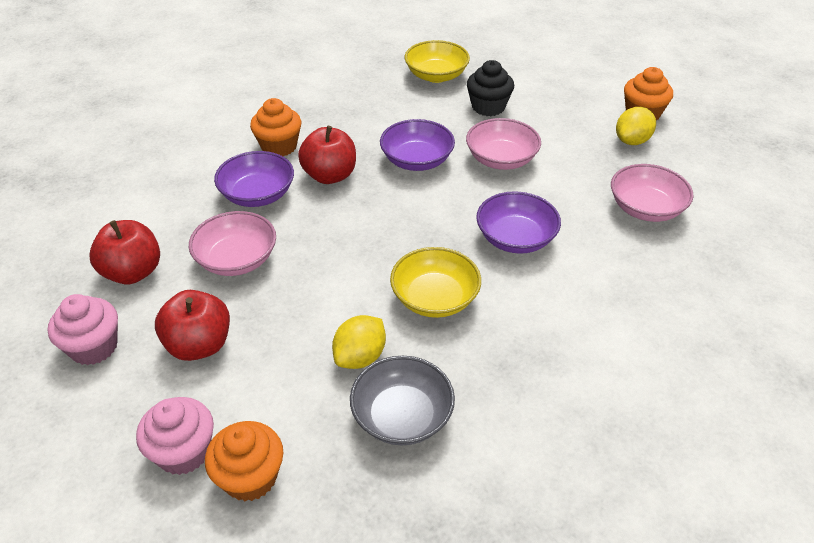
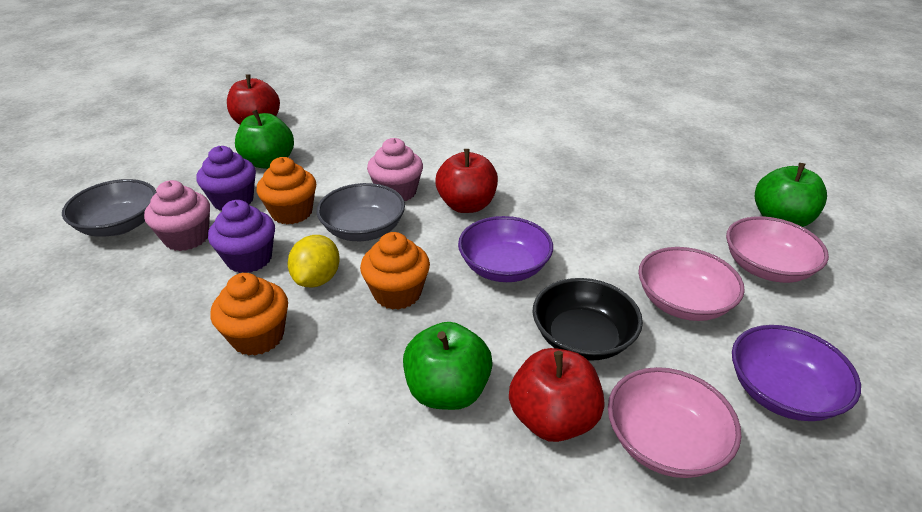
black bowl: 0 -> 1
black cupcake: 1 -> 0
green apple: 0 -> 3
grey bowl: 1 -> 2
purple bowl: 3 -> 2
purple cupcake: 0 -> 2
yellow bowl: 2 -> 0
yellow lemon: 2 -> 1

